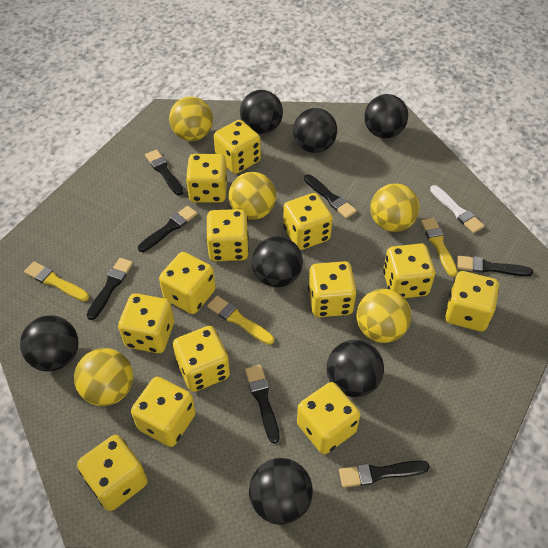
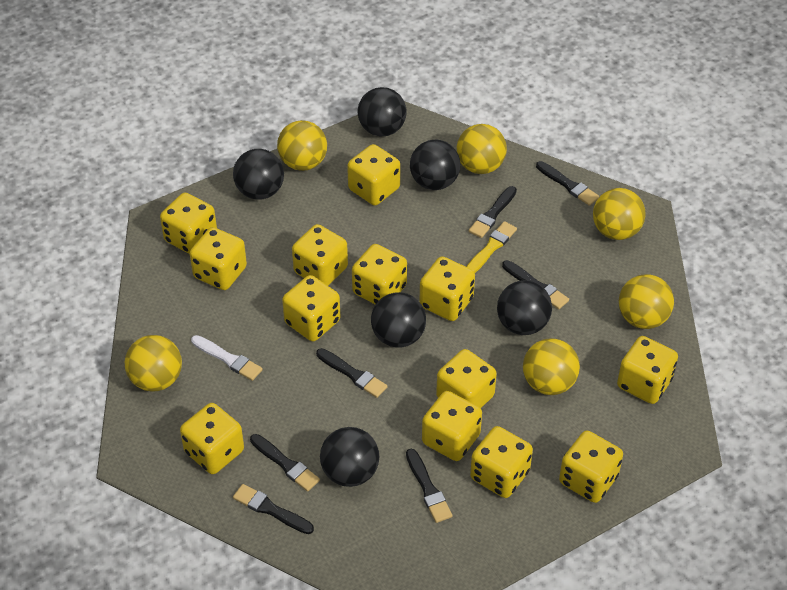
black ball: 7 -> 6
yellow ball: 5 -> 6
yellow brush: 3 -> 1

